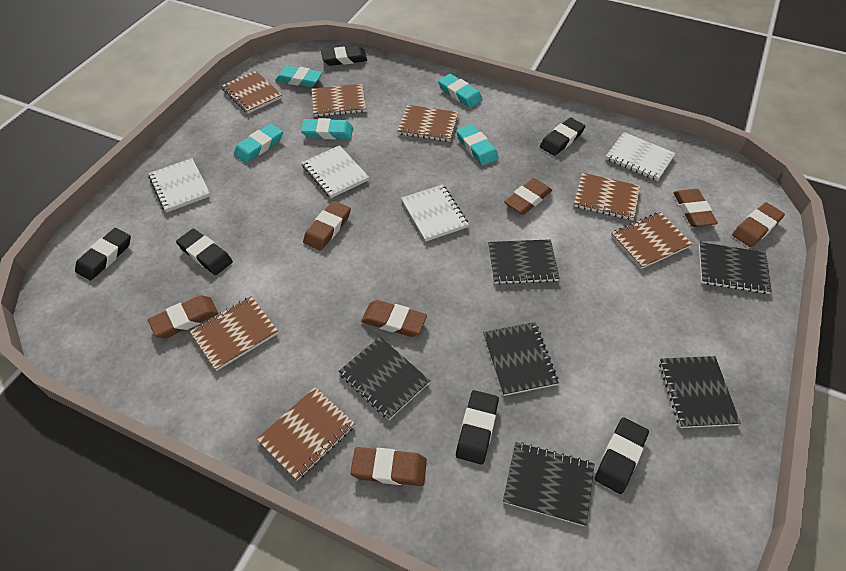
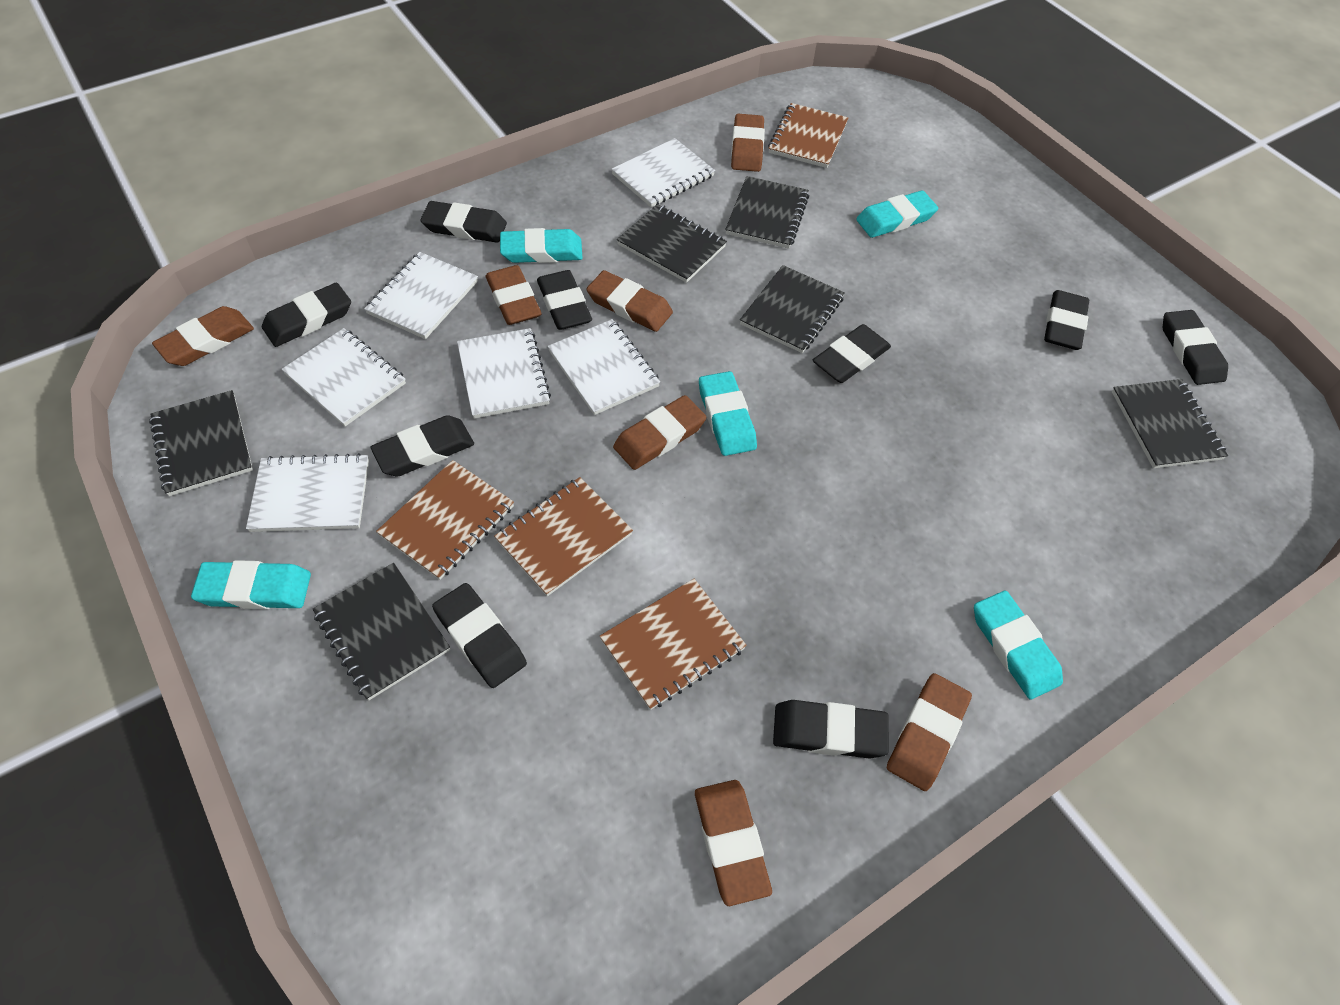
black eraser: 6 -> 9
brown notebook: 7 -> 4
white notebook: 4 -> 6

